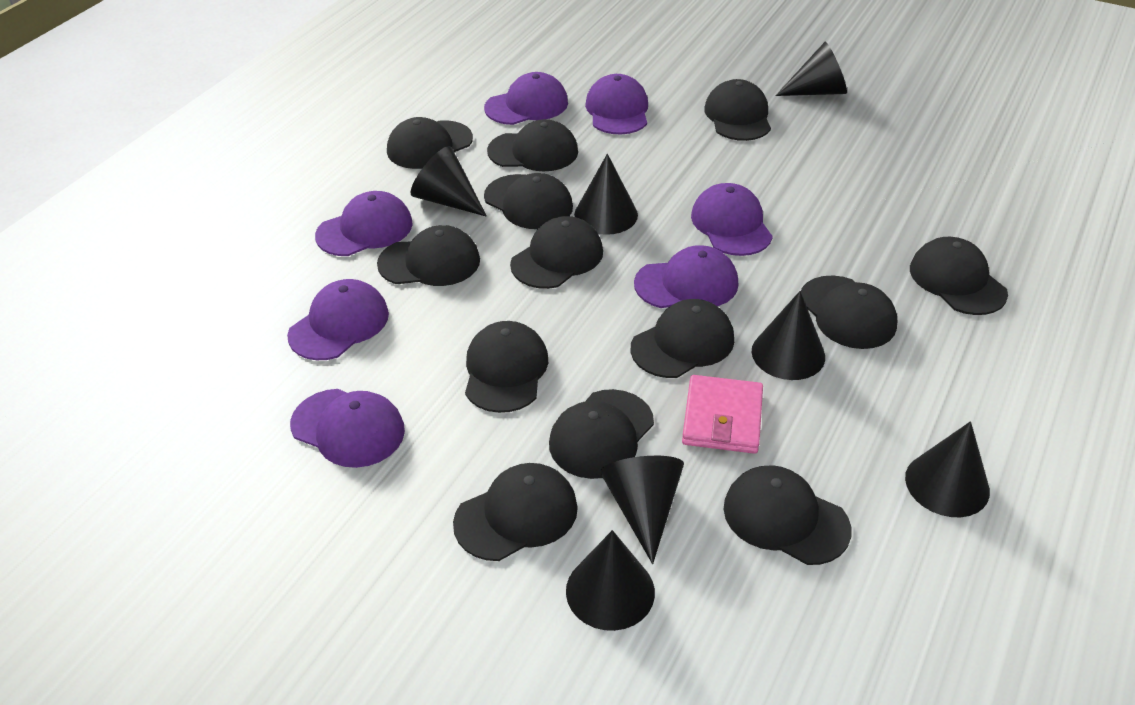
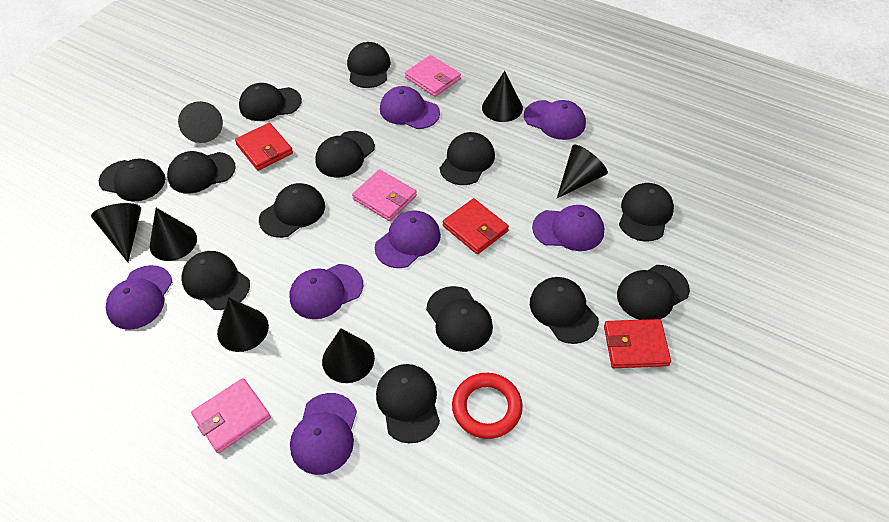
pink wallet: 1 -> 3
red ring: 0 -> 1
red wallet: 0 -> 3

